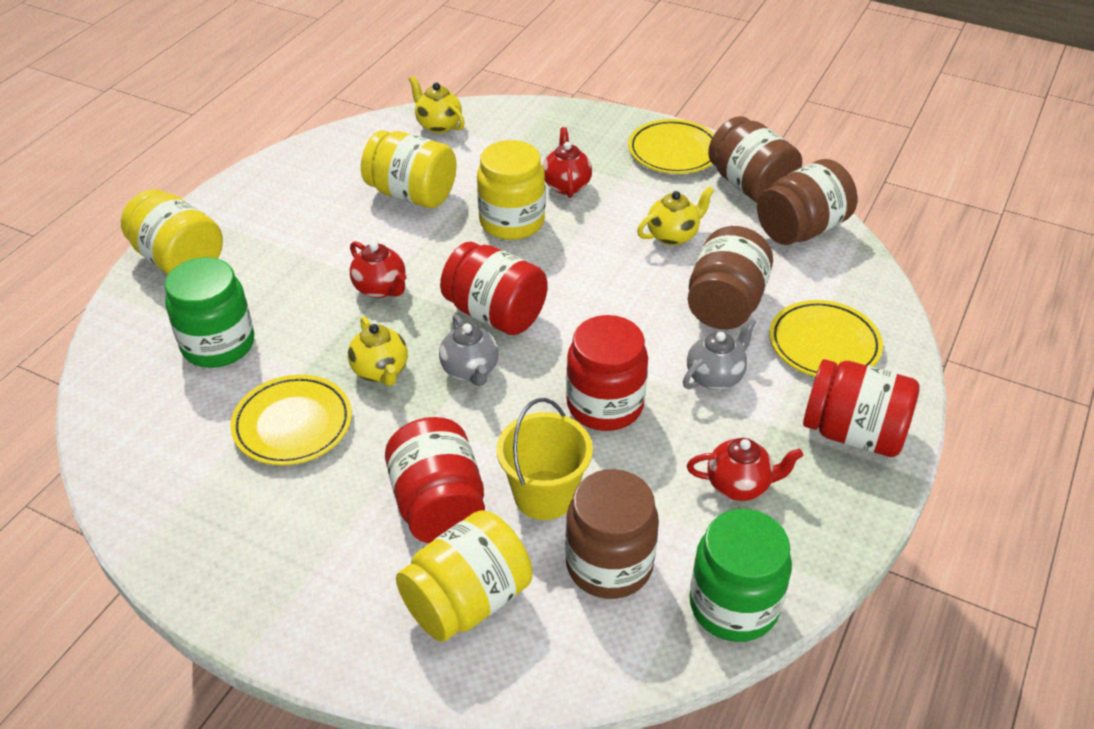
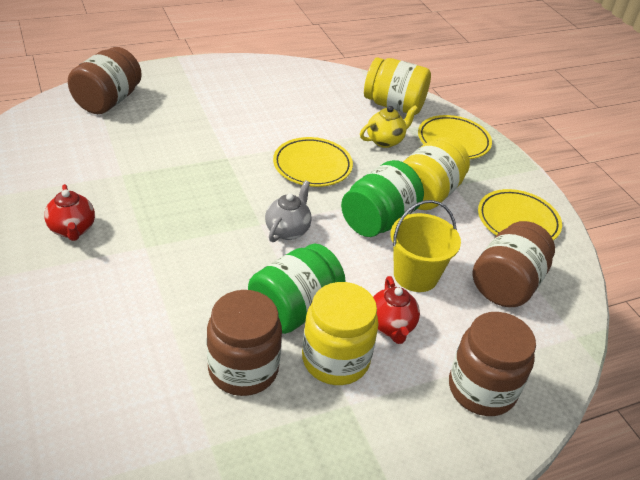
grey teapot: 2 -> 1
red jar: 4 -> 0
red teapot: 3 -> 2
yellow jar: 4 -> 3
yellow teapot: 3 -> 1

